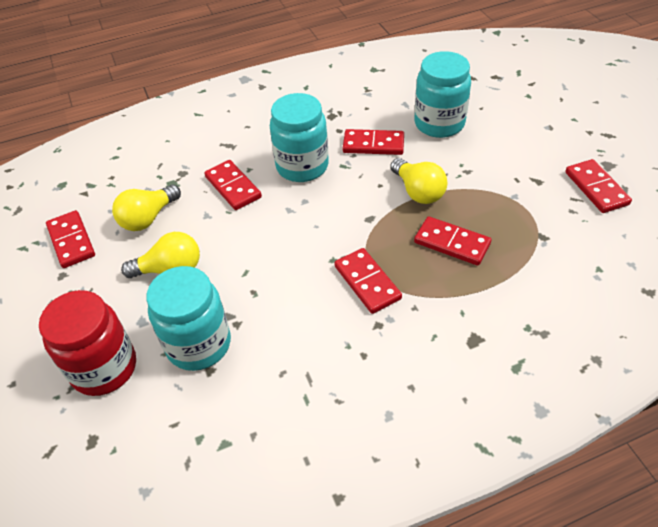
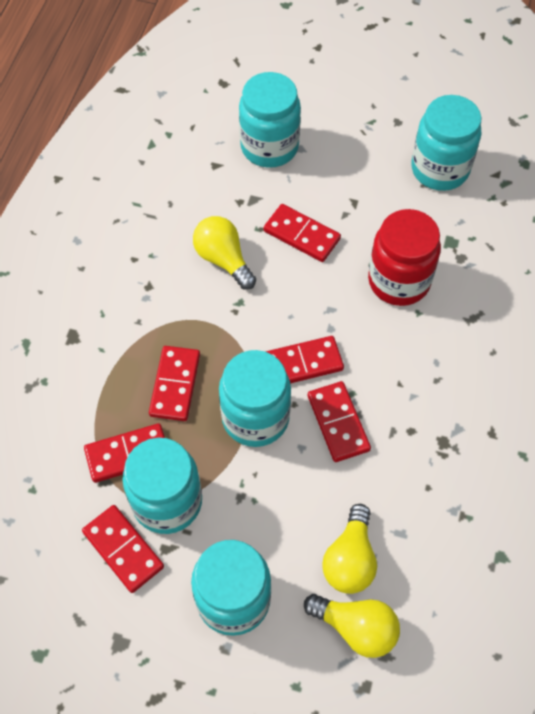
turquoise jar: 3 -> 5

